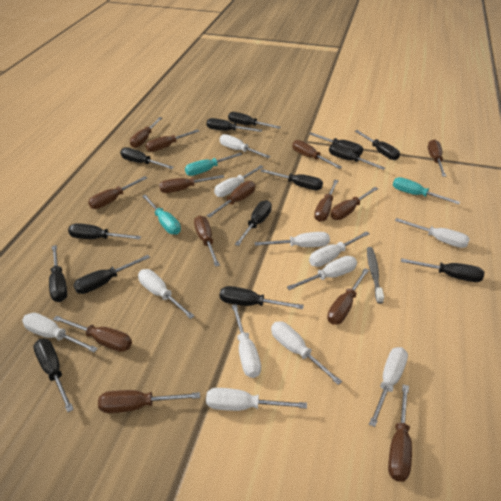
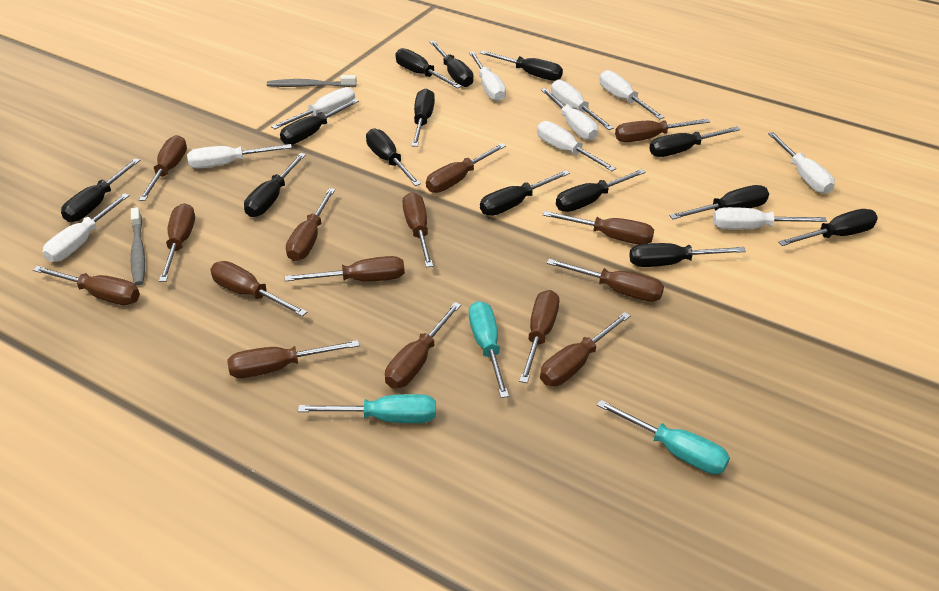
brown screwdriver: 14 -> 15
grey toothbrush: 1 -> 2
white screwdriver: 12 -> 10

